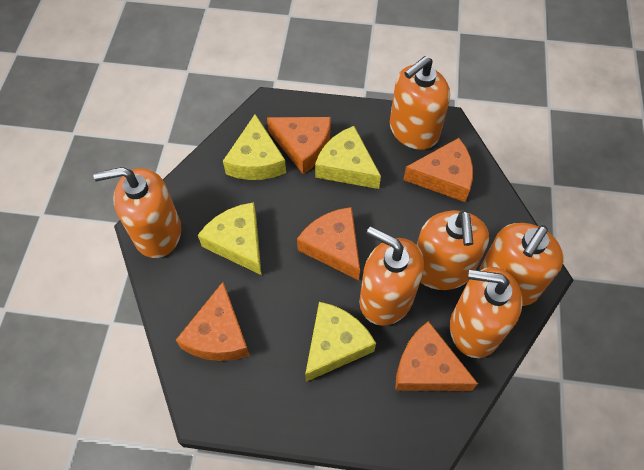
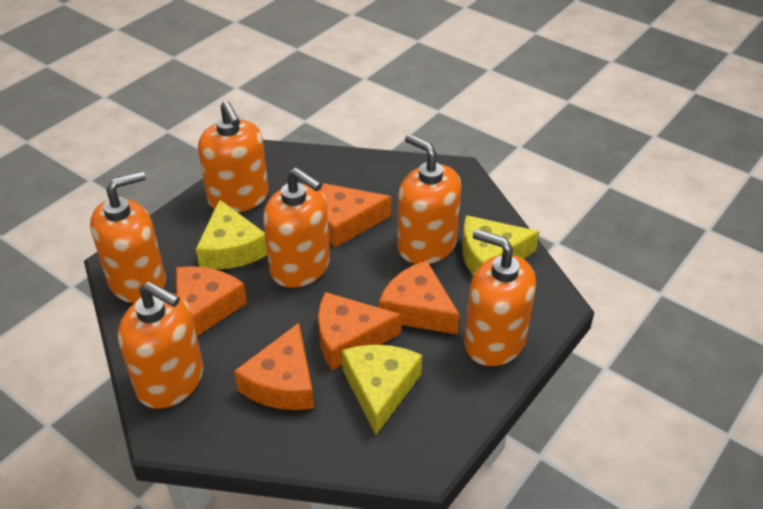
yellow cheese: 4 -> 3

